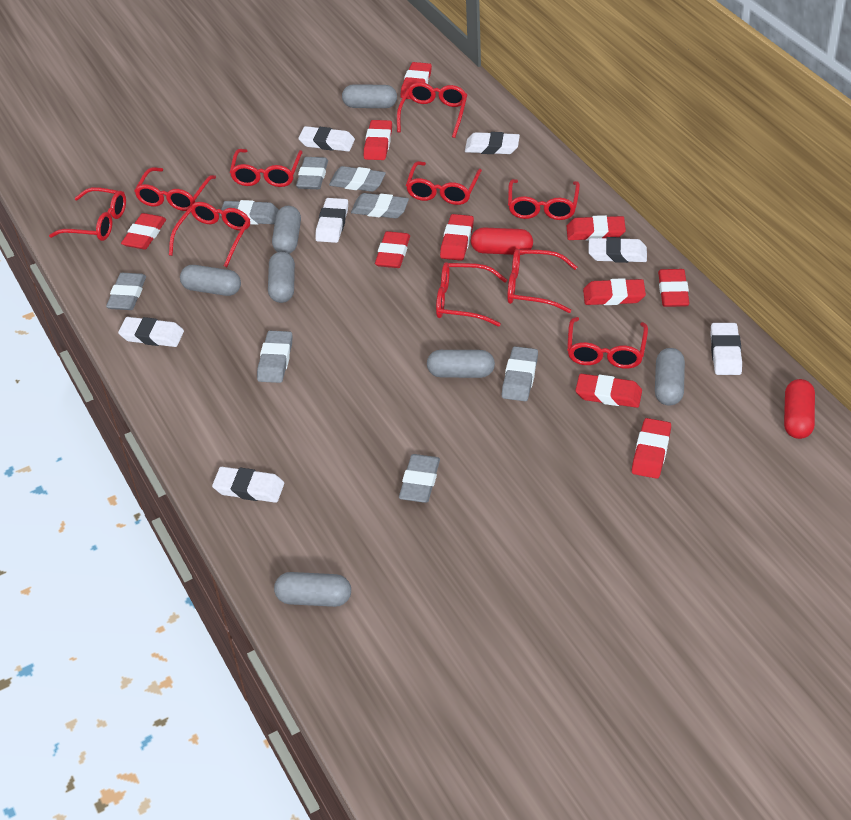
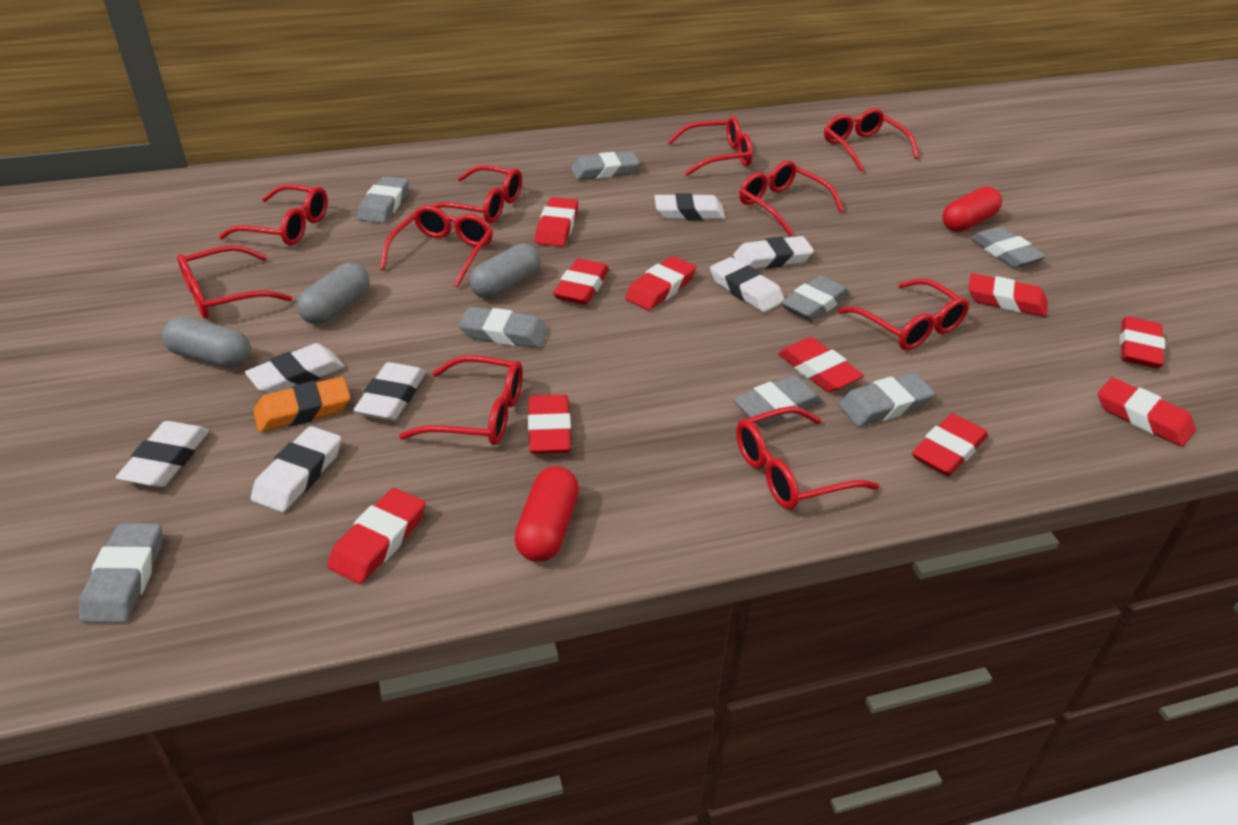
grey capsule: 7 -> 3
orange eraser: 0 -> 1

